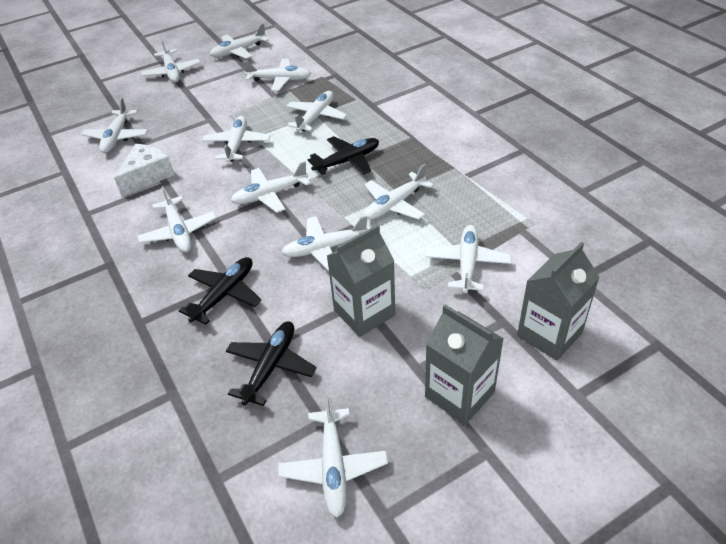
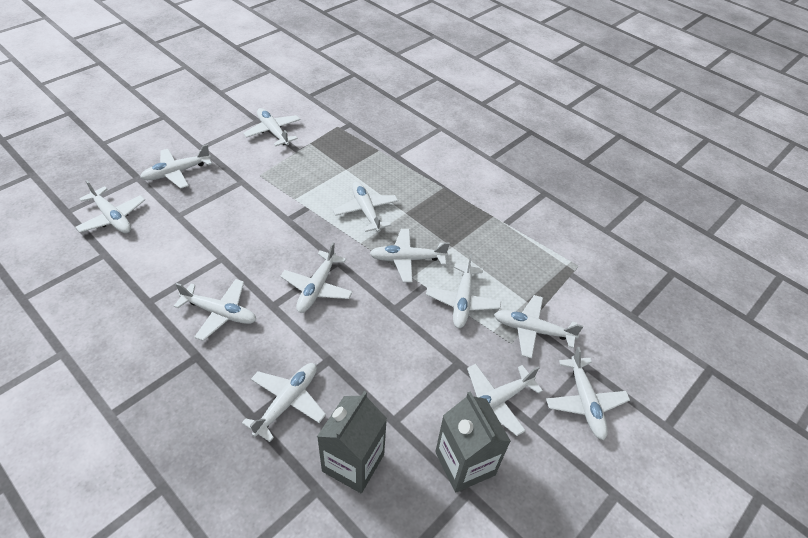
black plane: 3 -> 0
grey carton: 3 -> 2
white cheese: 1 -> 0

